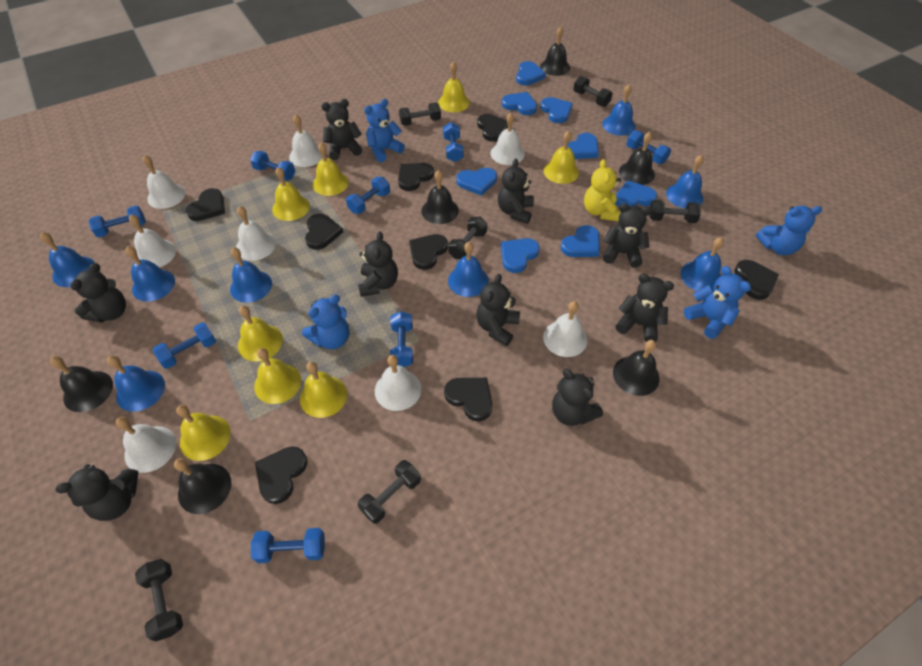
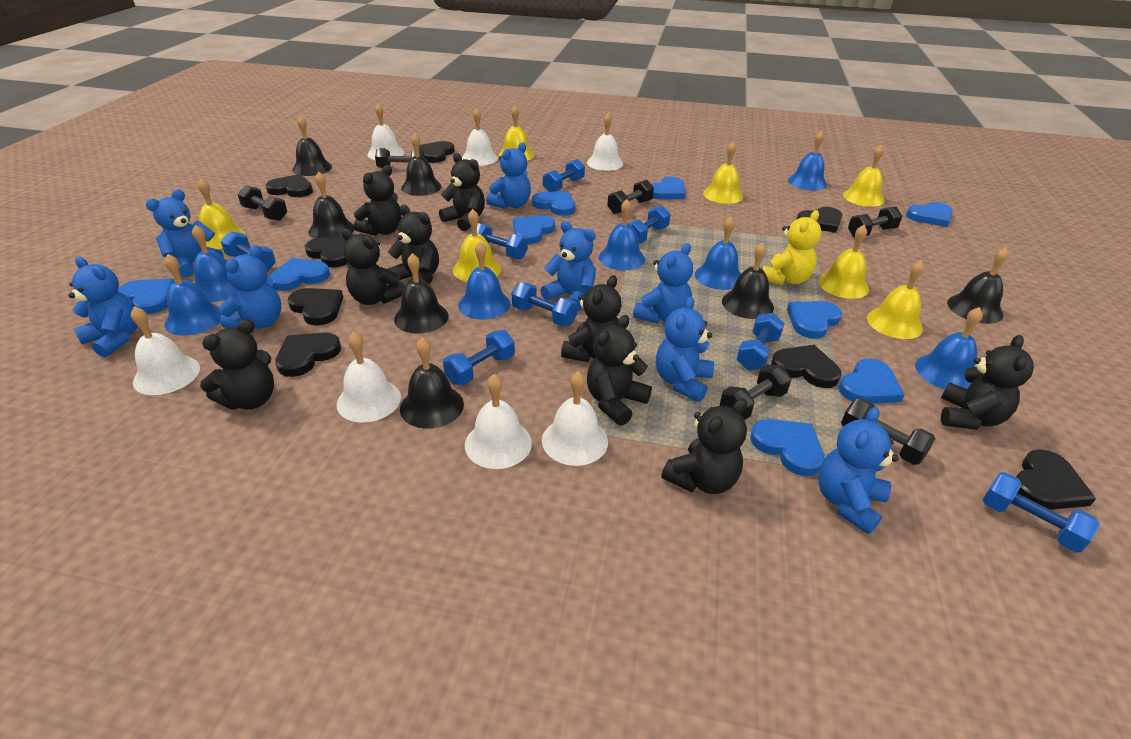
black bell: 6 -> 7
blue bell: 8 -> 7
blue heart: 8 -> 9
blue teddy bear: 4 -> 8
white bell: 8 -> 7
yellow bell: 8 -> 7

